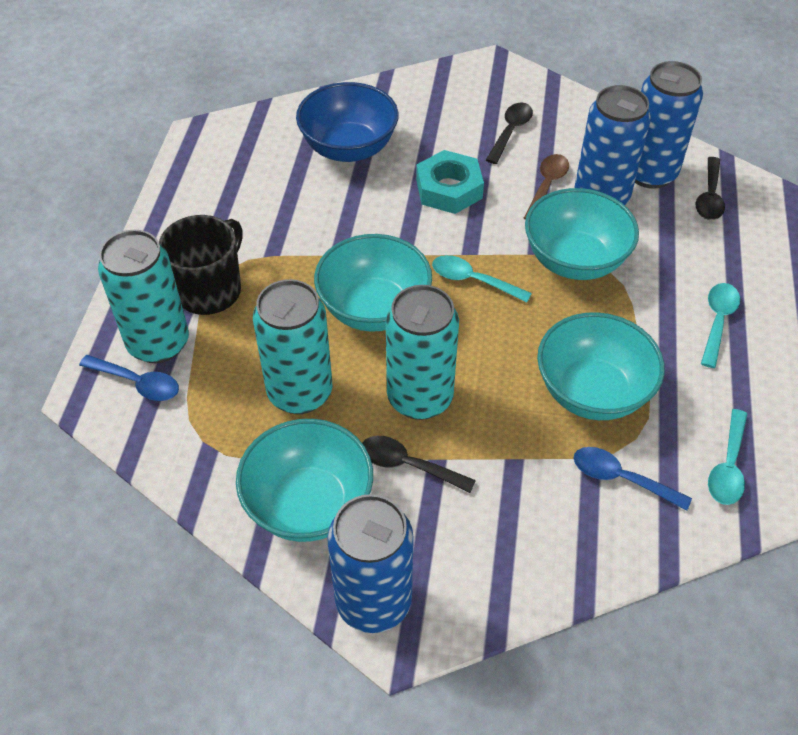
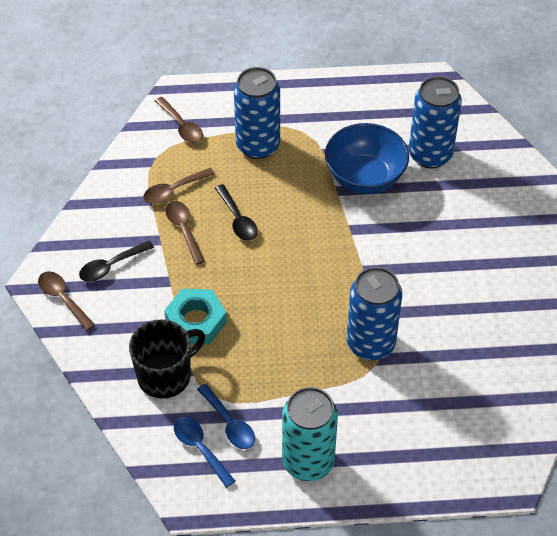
black spoon: 3 -> 2
brown spoon: 1 -> 4
turquoise bowl: 4 -> 0
turquoise can: 3 -> 1
turquoise spoon: 3 -> 0

